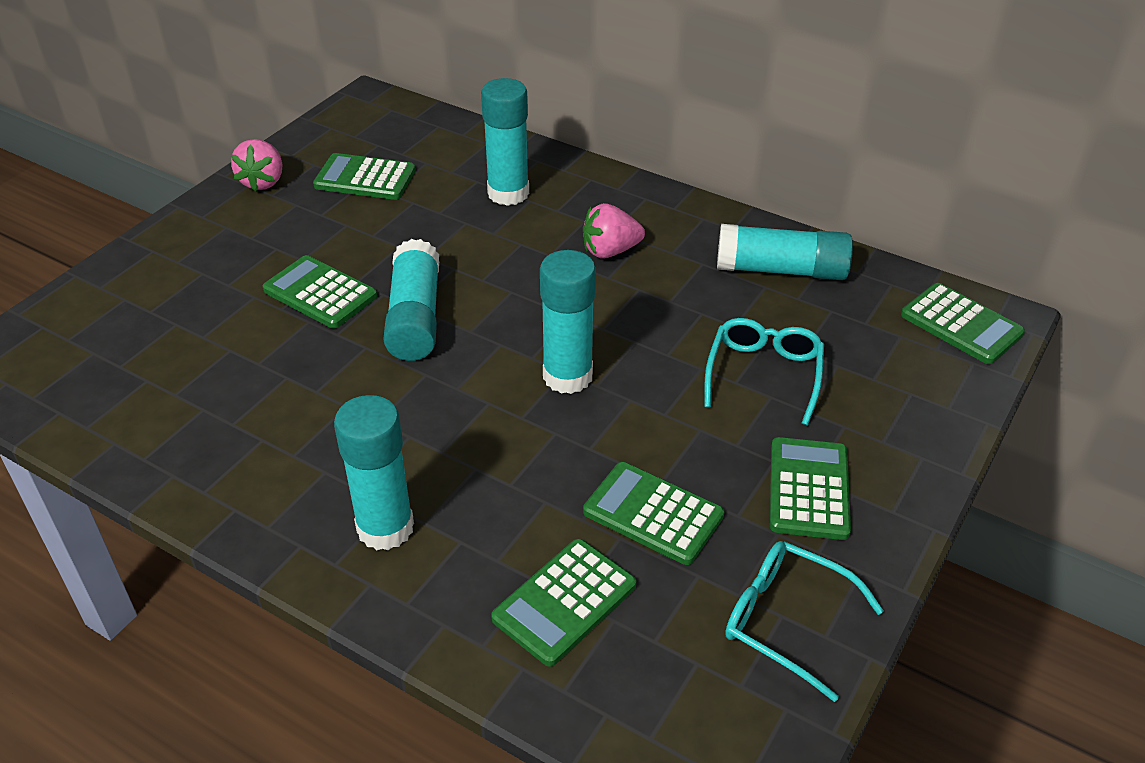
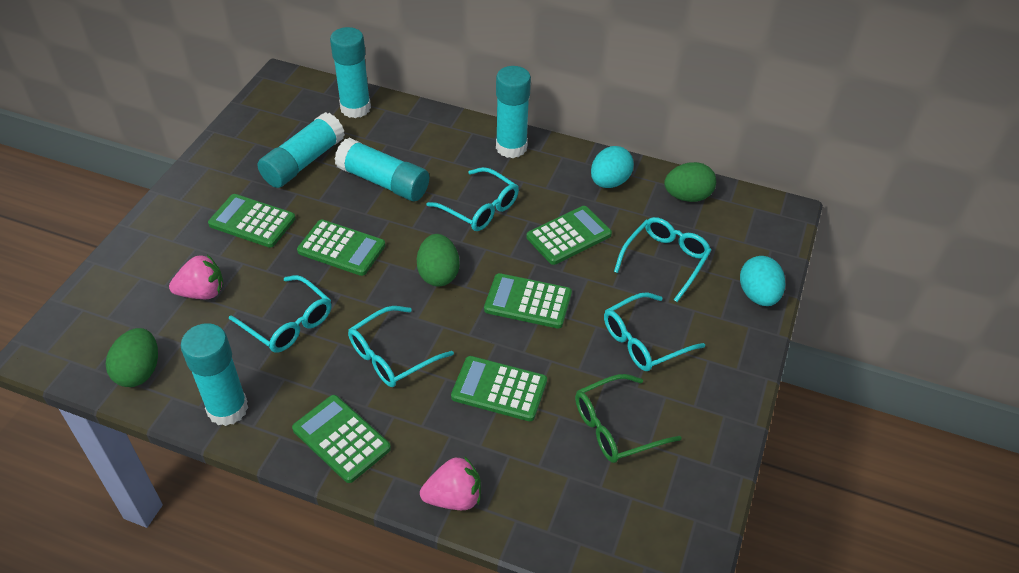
green egg: 0 -> 3
green glasses: 0 -> 1
turquoise egg: 0 -> 2
turquoise glasses: 2 -> 5

